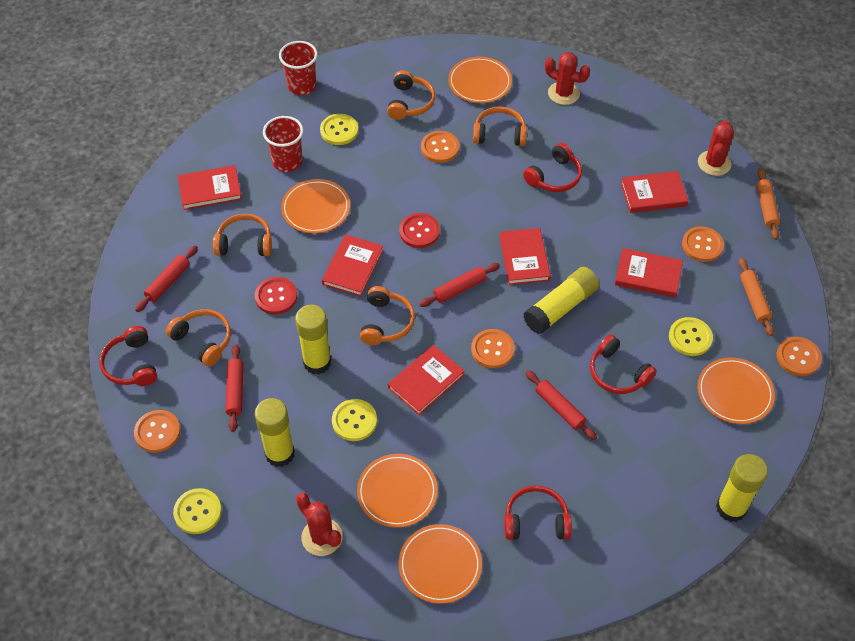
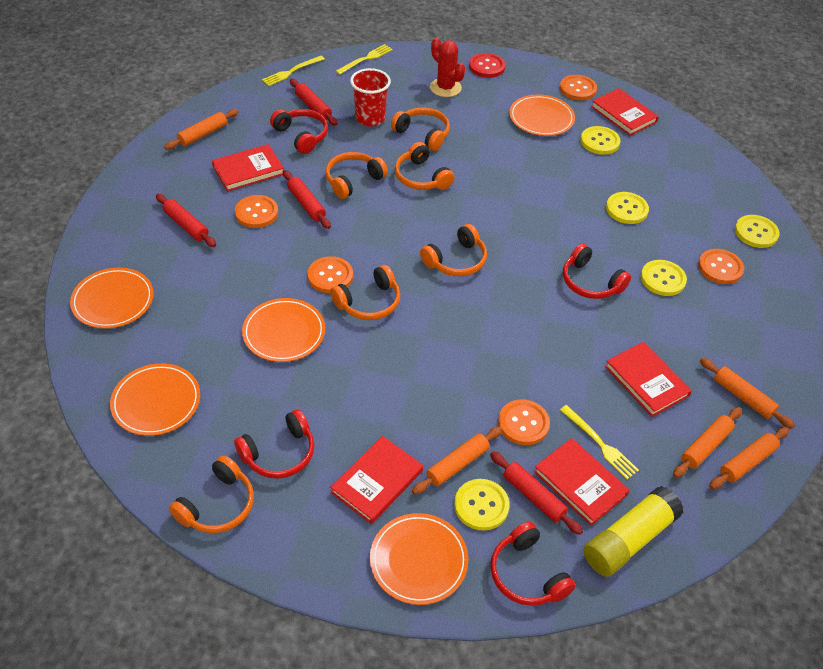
orange headphones: 5 -> 6
orange rolling pin: 2 -> 5
red book: 6 -> 5
red button: 2 -> 1
red cactus: 3 -> 1
red cup: 2 -> 1
yellow button: 4 -> 5
yellow fork: 0 -> 3
yellow glue stick: 4 -> 1

